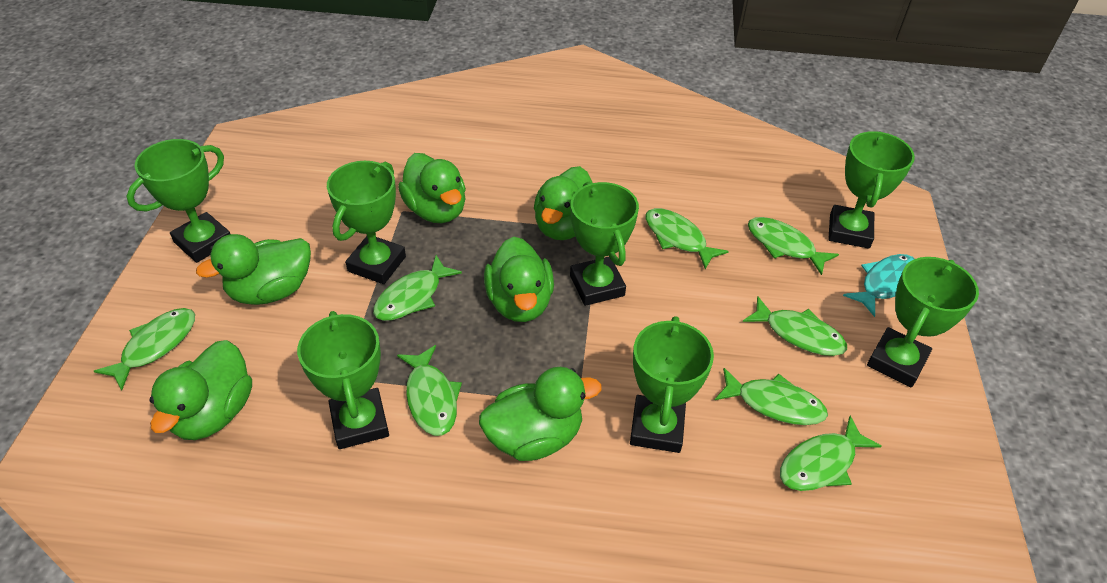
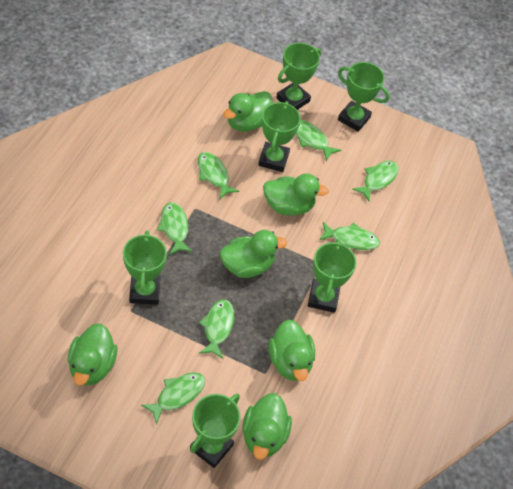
green fish: 8 -> 7
green trophy: 7 -> 6
turquoise fish: 1 -> 0

